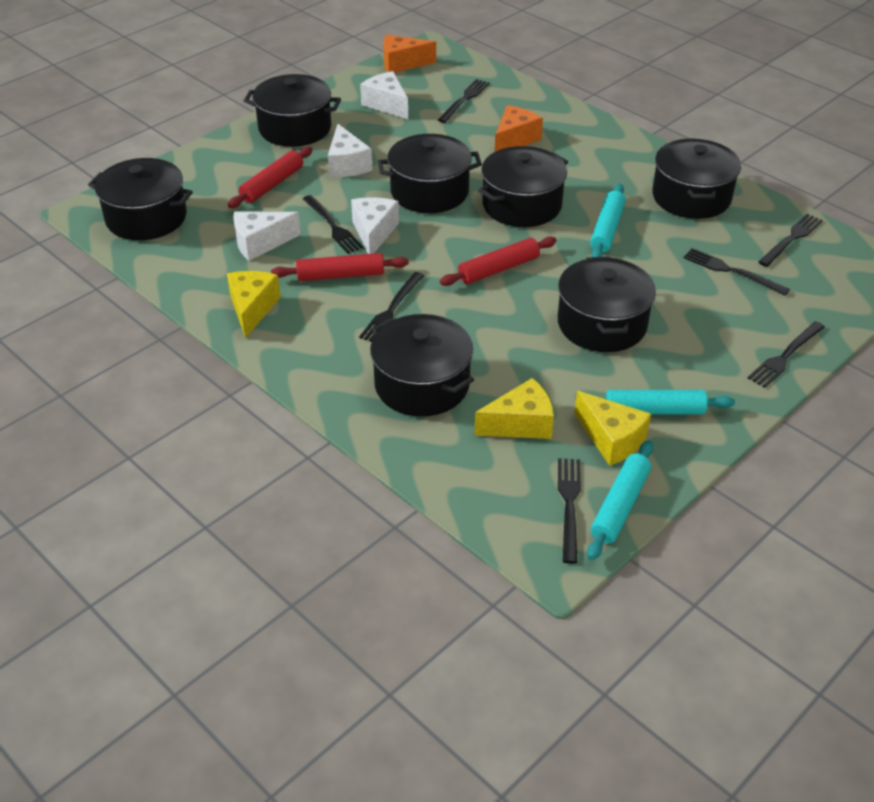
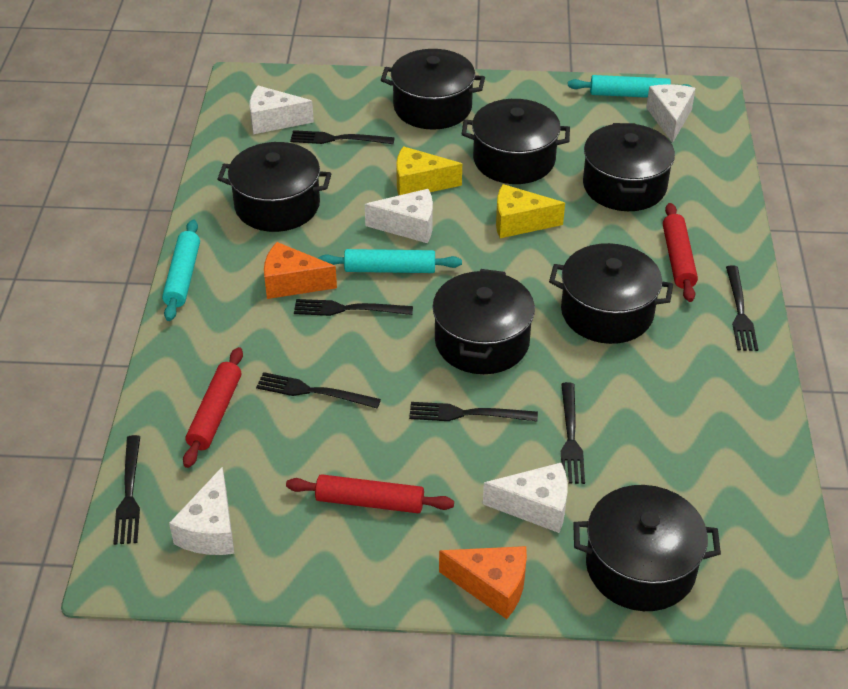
white cheese: 4 -> 5
yellow cheese: 3 -> 2

